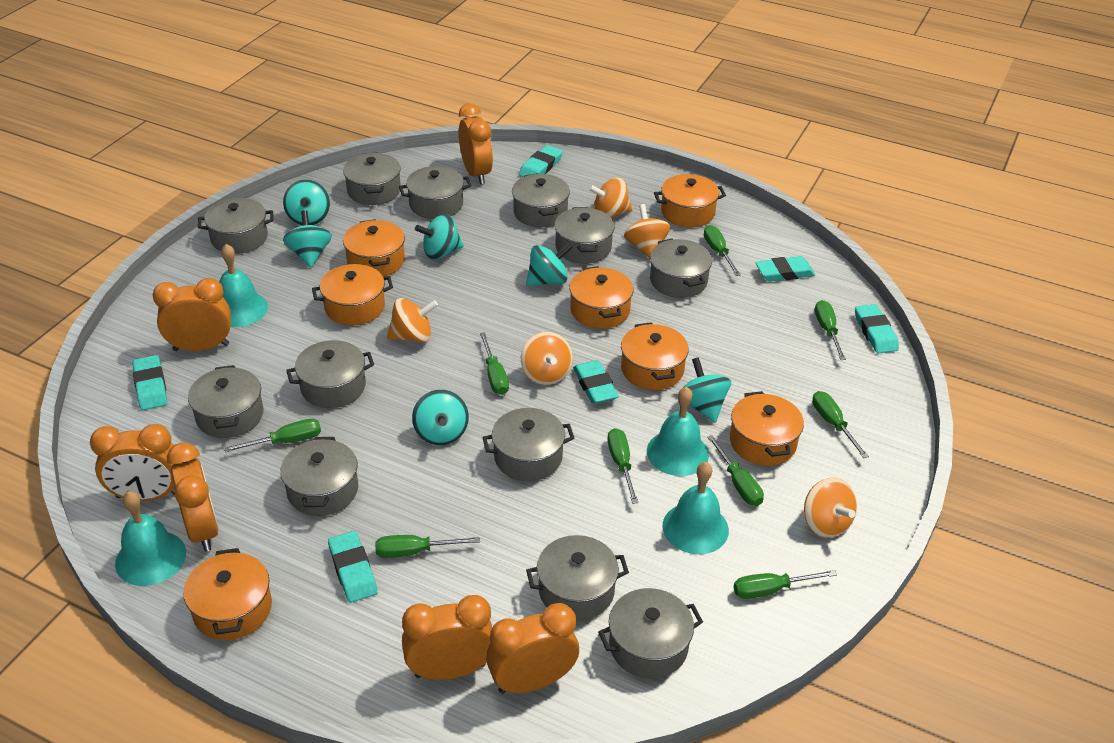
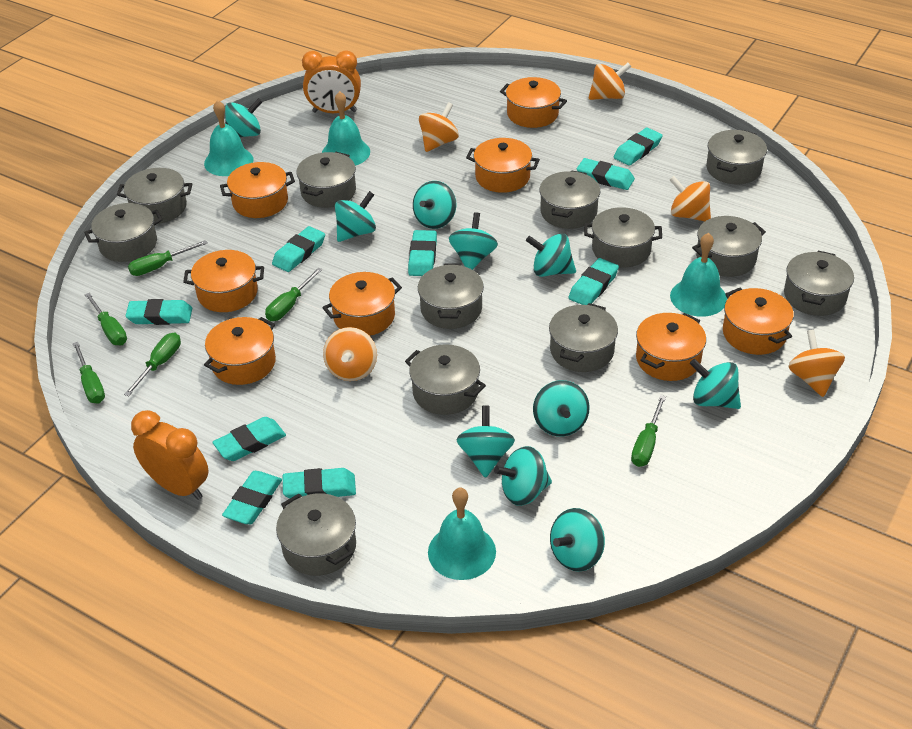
green screwdriver: 9 -> 6
orange clock: 6 -> 2
orange pot: 7 -> 8
turquoise eraser: 6 -> 9
turquoise spinning top: 6 -> 10

